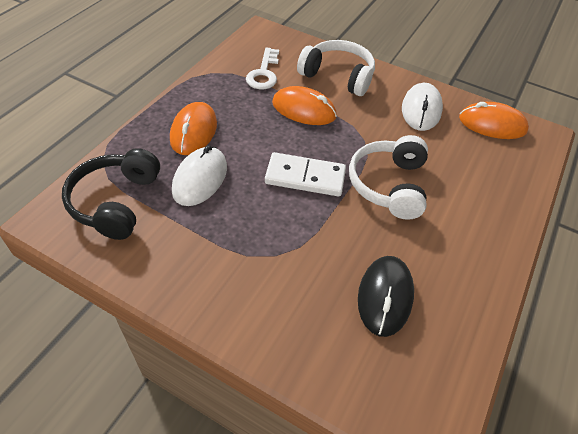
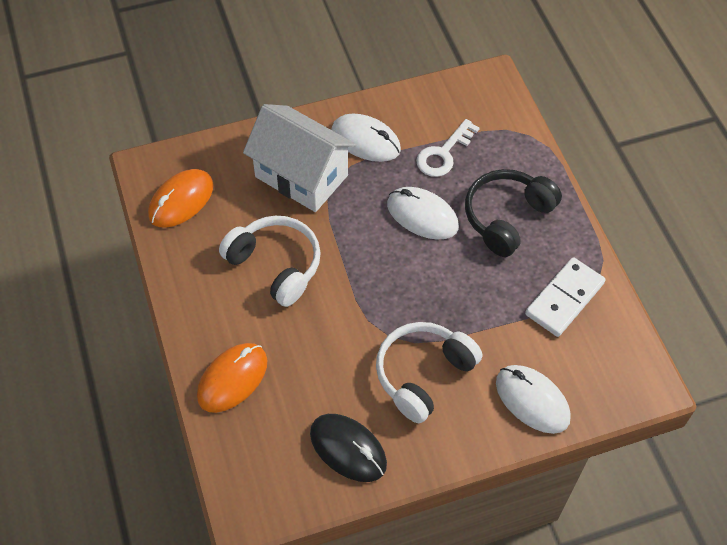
orange mouse: 3 -> 2
white house: 0 -> 1
white mouse: 2 -> 3

